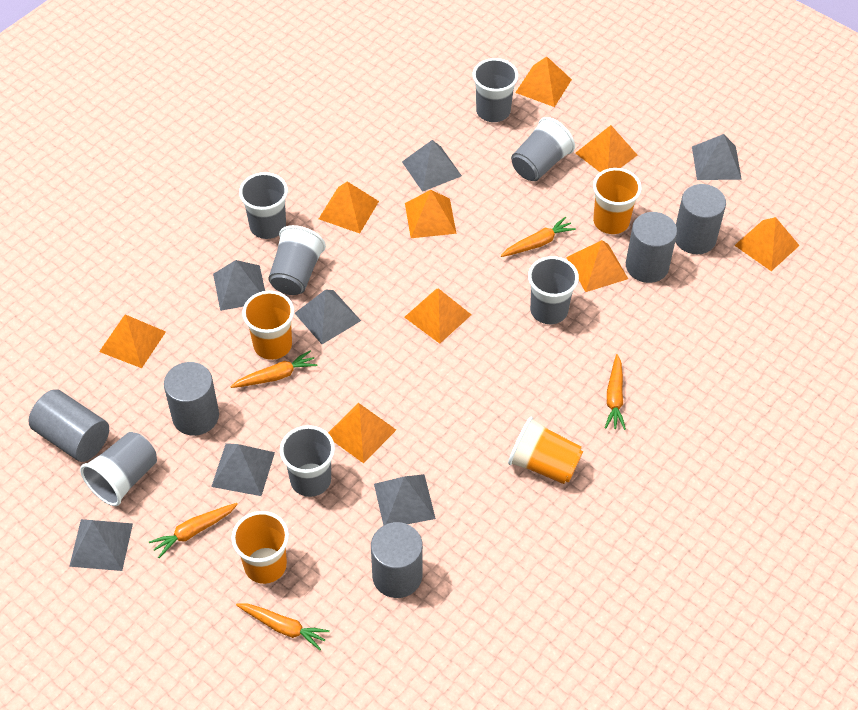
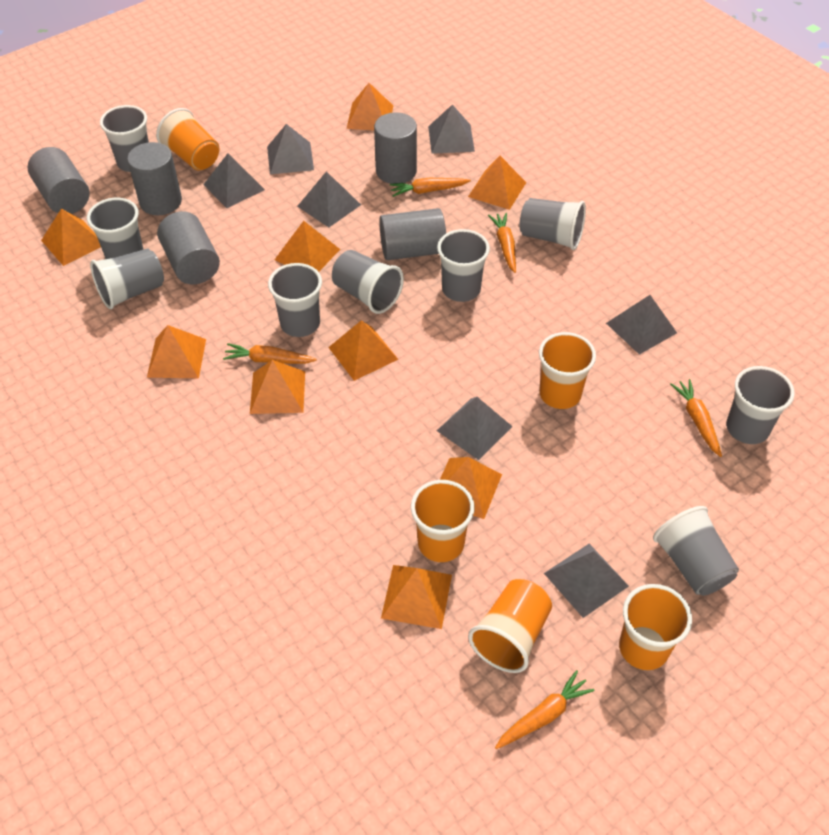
grey cup: 7 -> 9
orange cup: 4 -> 5

